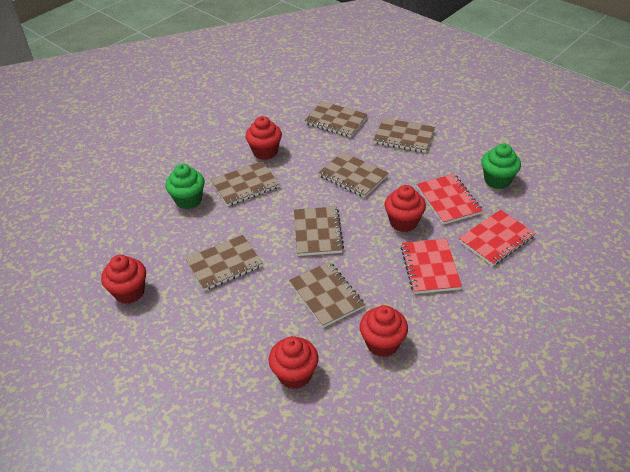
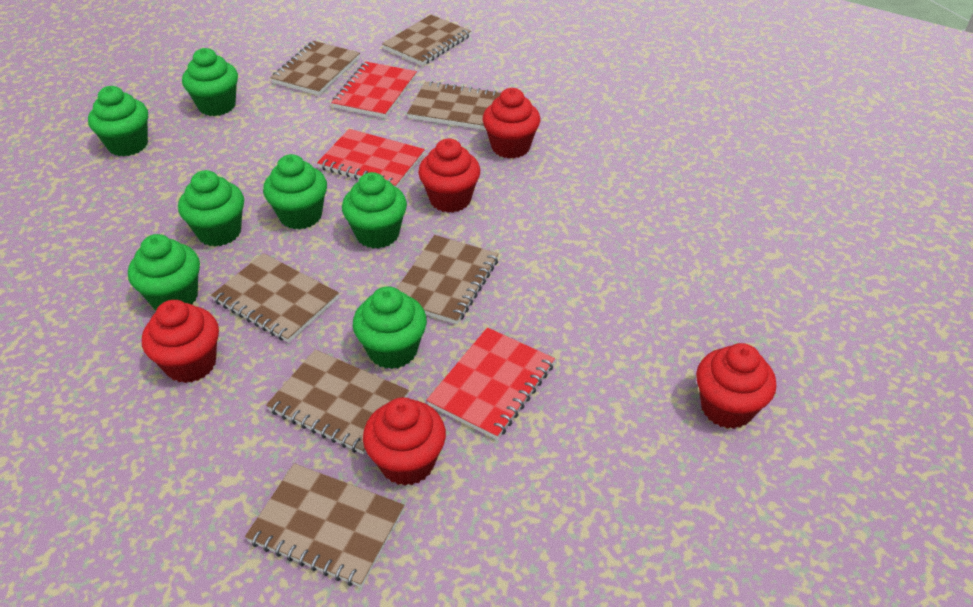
green cupcake: 2 -> 7

